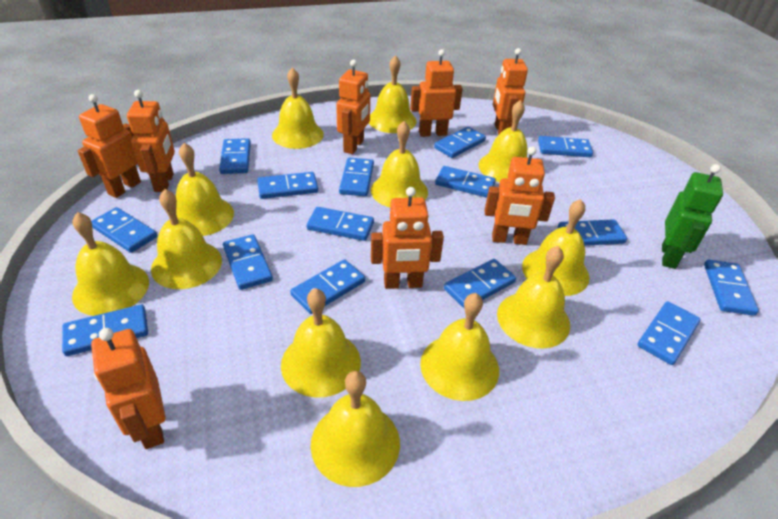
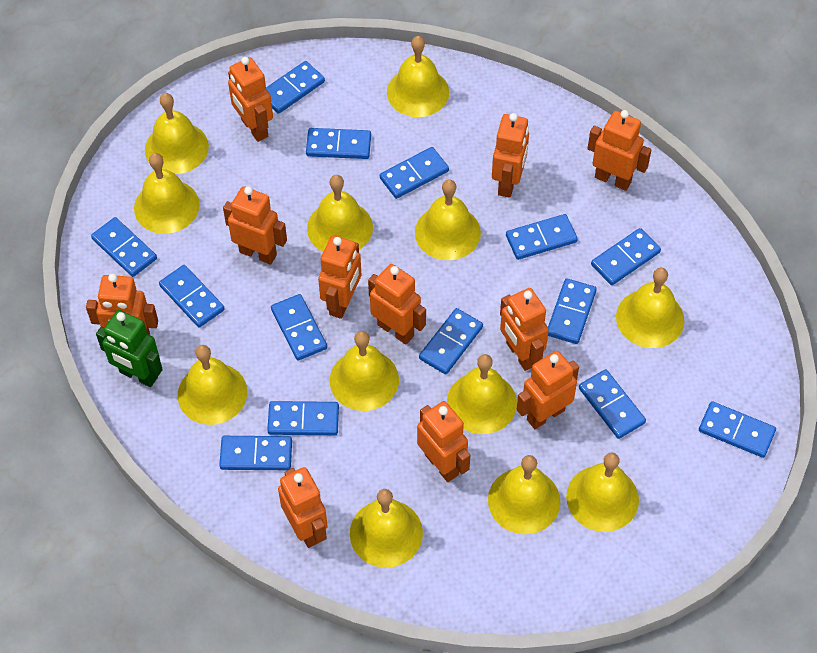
blue domino: 15 -> 14
orange robot: 8 -> 11

